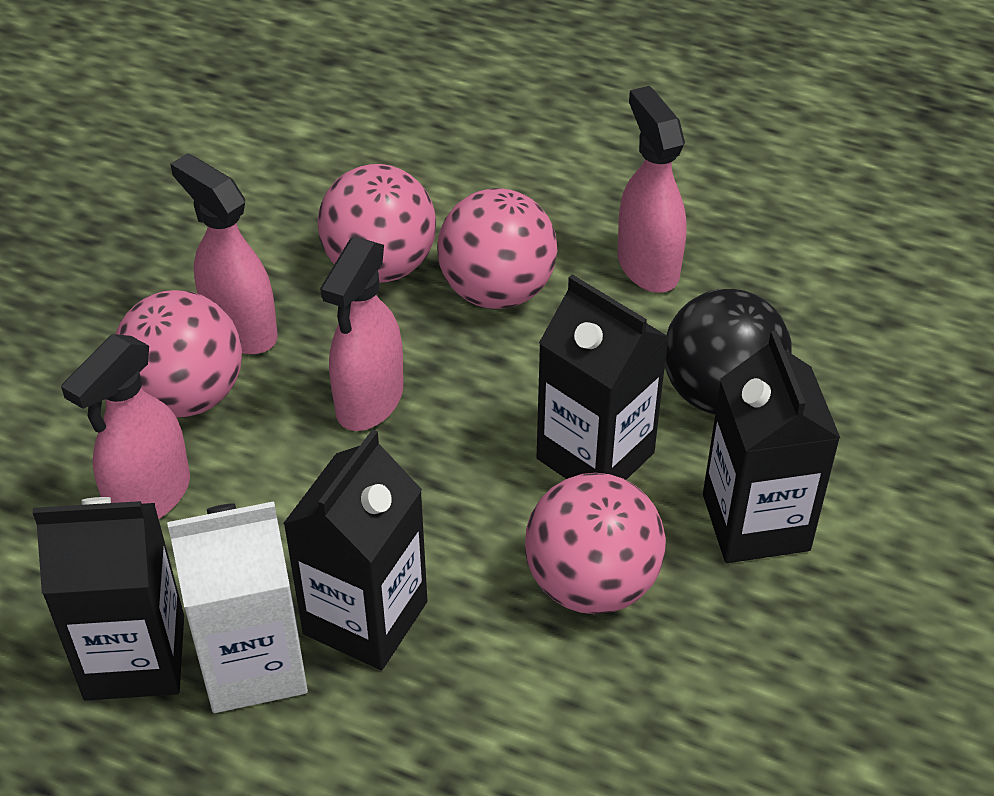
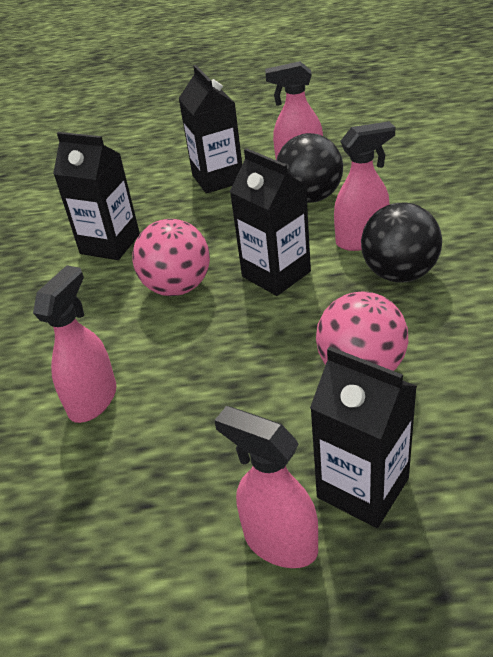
black ball: 1 -> 2
pink ball: 4 -> 2
white carton: 1 -> 0

